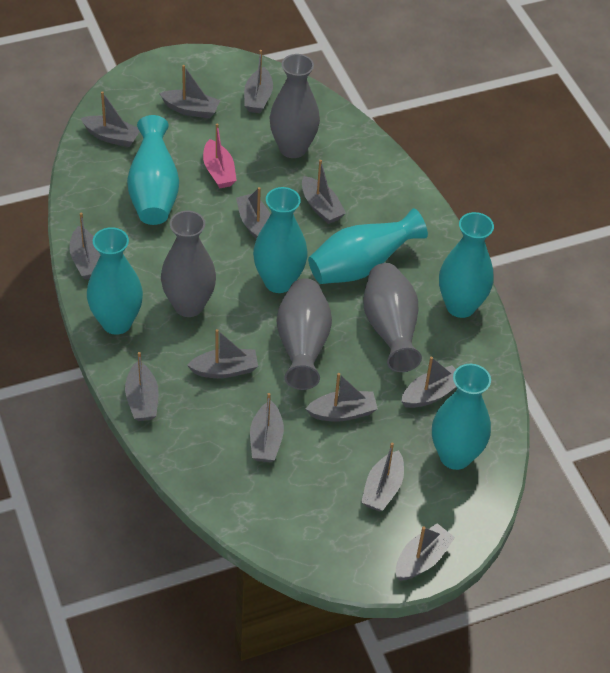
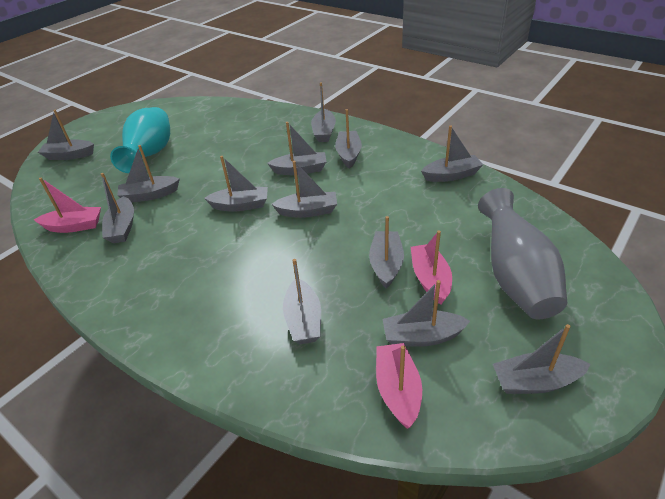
grey vase: 4 -> 1
pink boat: 1 -> 3
turquoise vase: 6 -> 1

